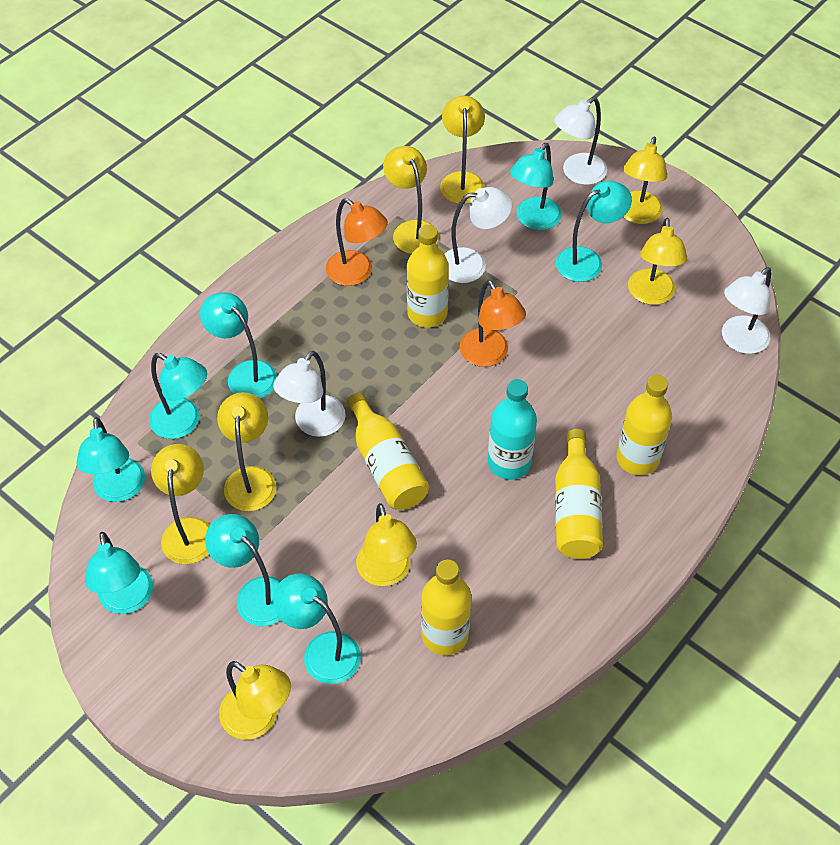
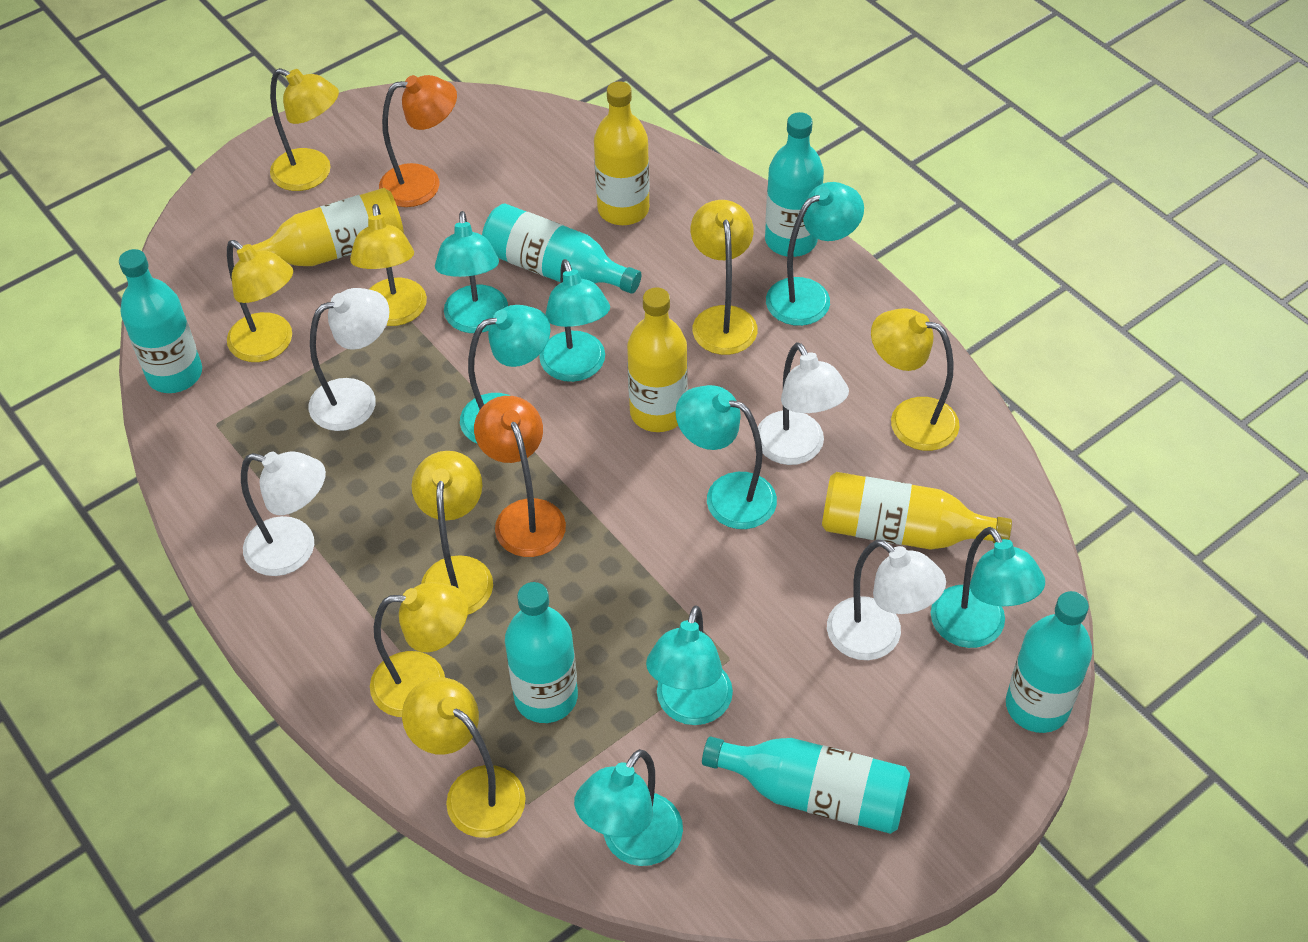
turquoise bottle: 1 -> 6
yellow bottle: 5 -> 4

